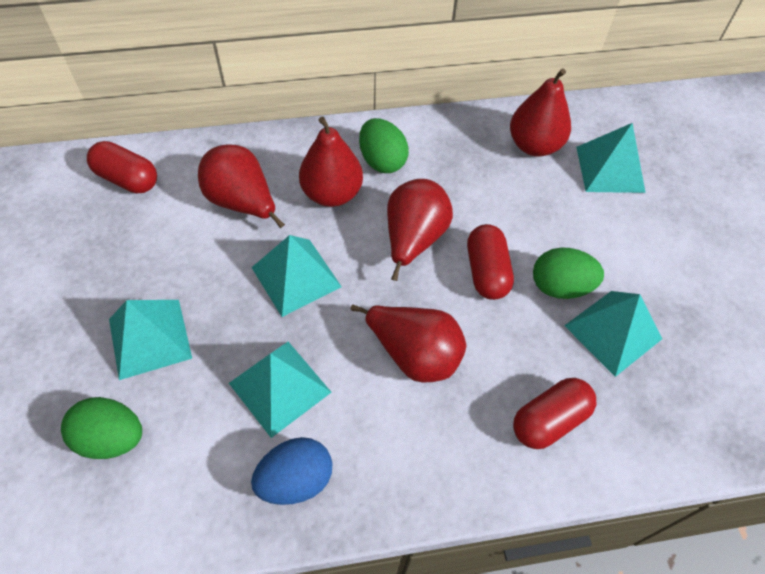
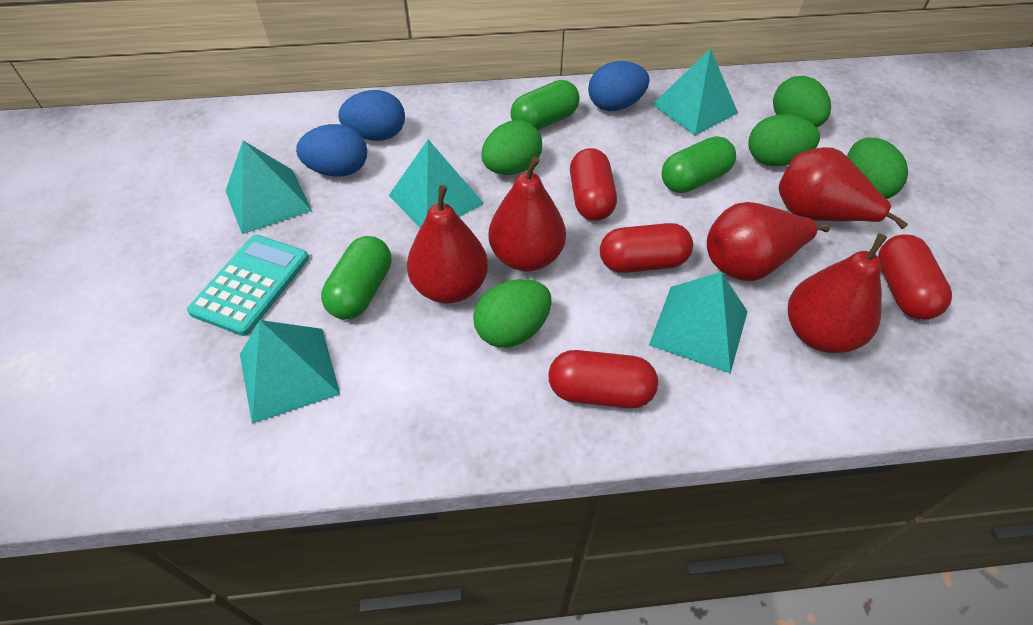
blue egg: 1 -> 3
green capsule: 0 -> 3
green egg: 3 -> 5
red capsule: 3 -> 4
turquoise calculator: 0 -> 1

